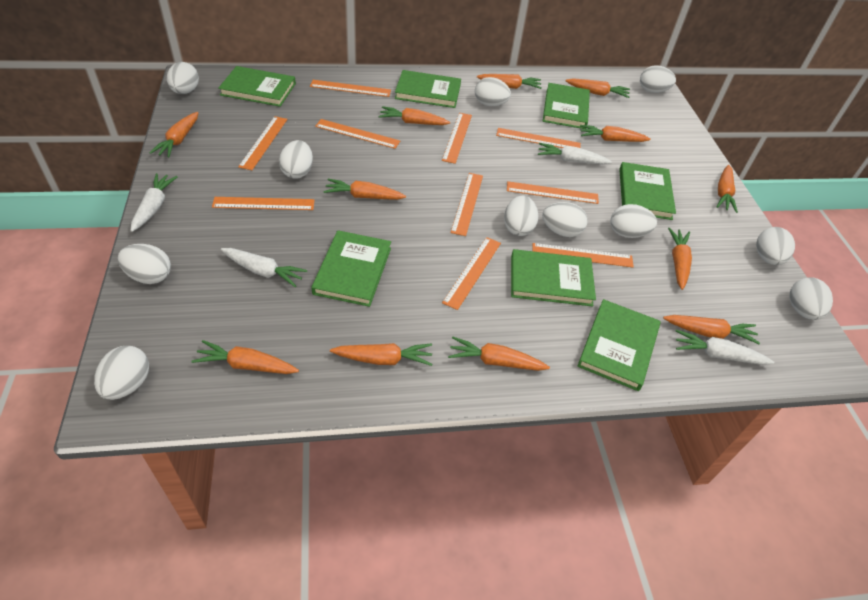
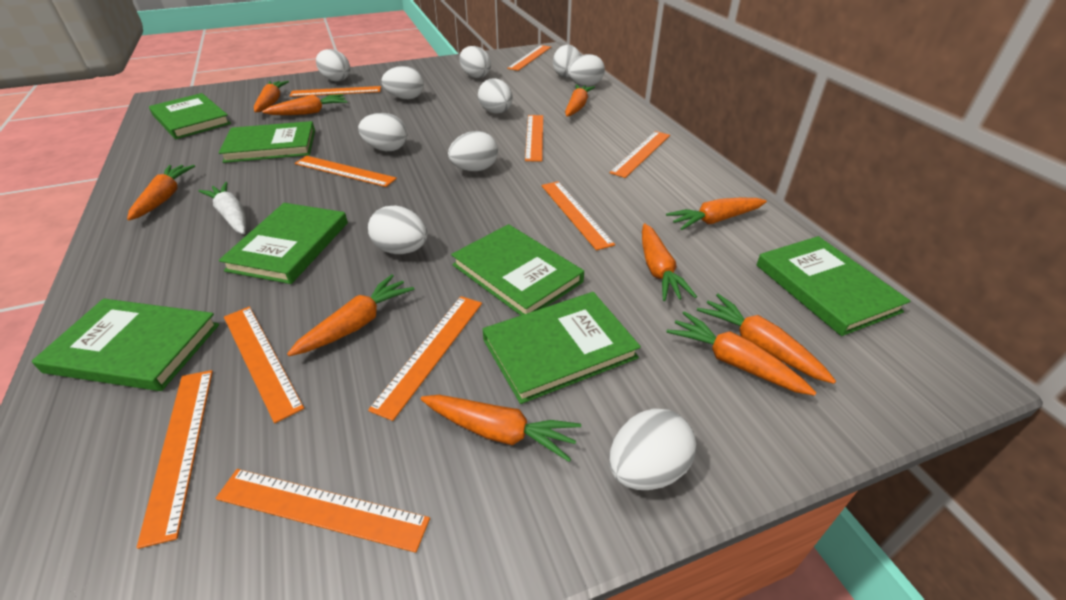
orange carrot: 12 -> 10
white carrot: 4 -> 1
white egg: 11 -> 10

